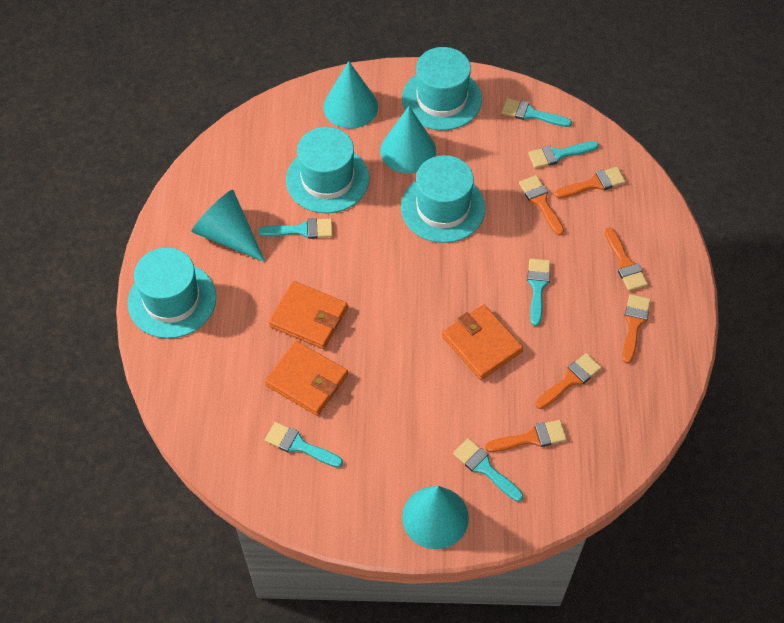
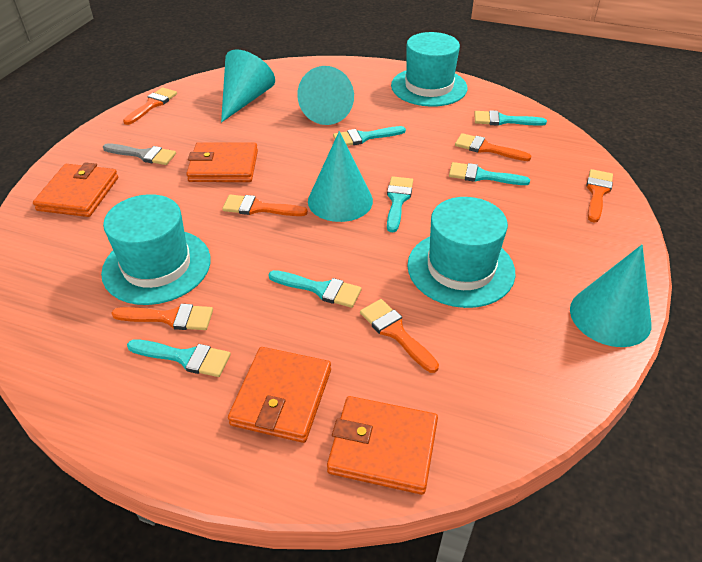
grey brush: 0 -> 1
orange wallet: 3 -> 4
turquoise hat: 4 -> 3

